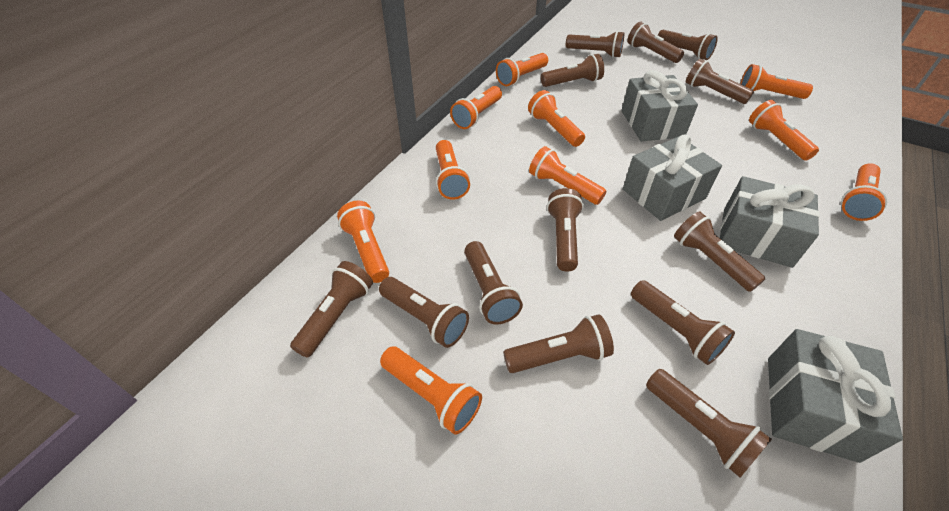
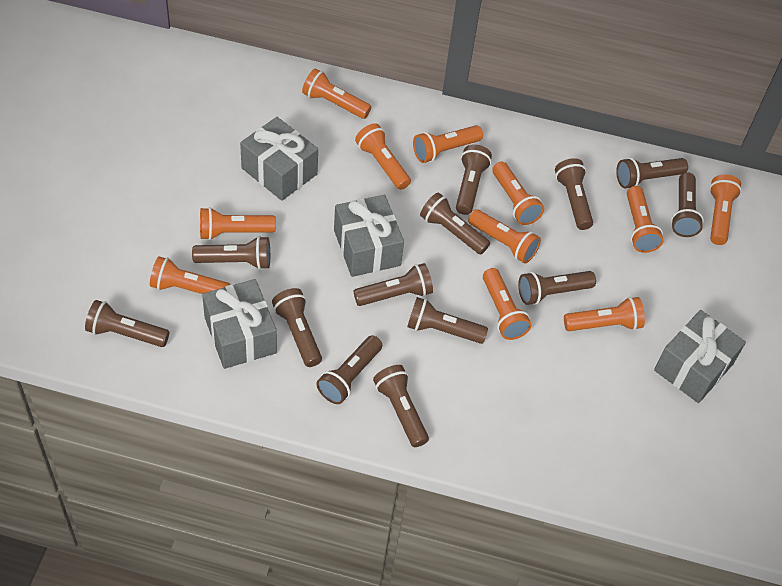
orange flashlight: 10 -> 11

